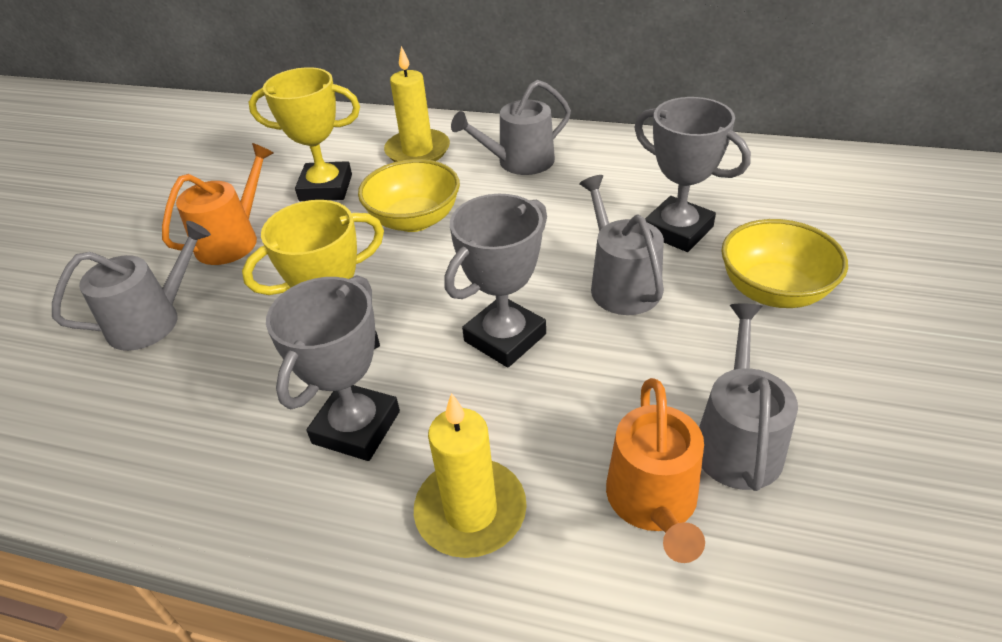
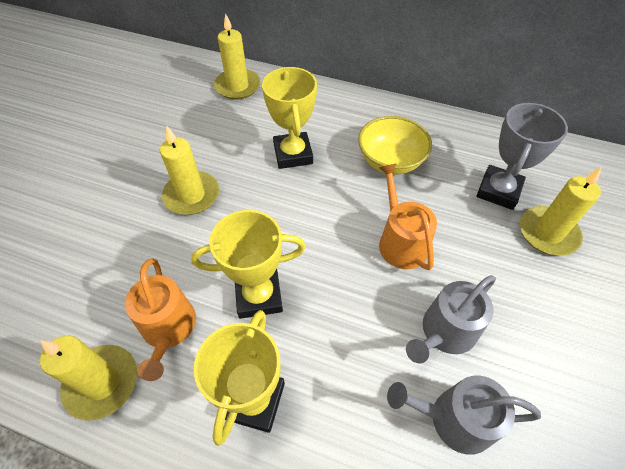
grey trophy: 3 -> 1
grey watering can: 4 -> 2
yellow bowl: 2 -> 1
yellow candle: 2 -> 4
yellow trophy: 2 -> 3

